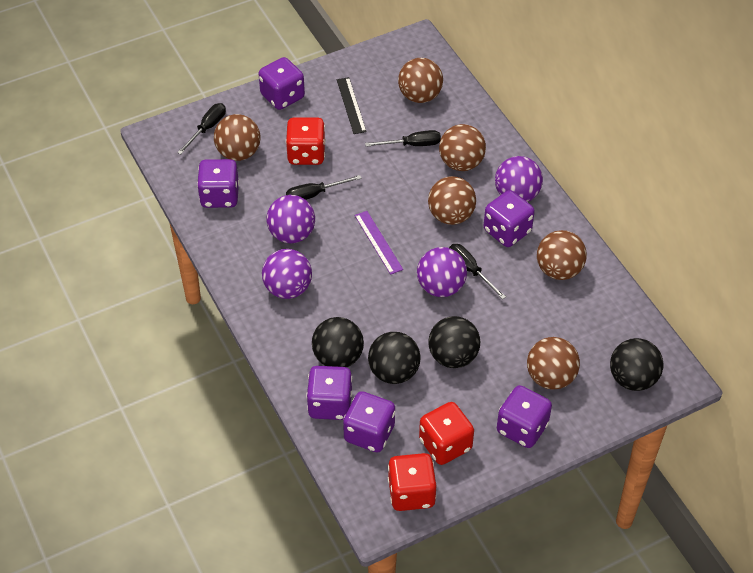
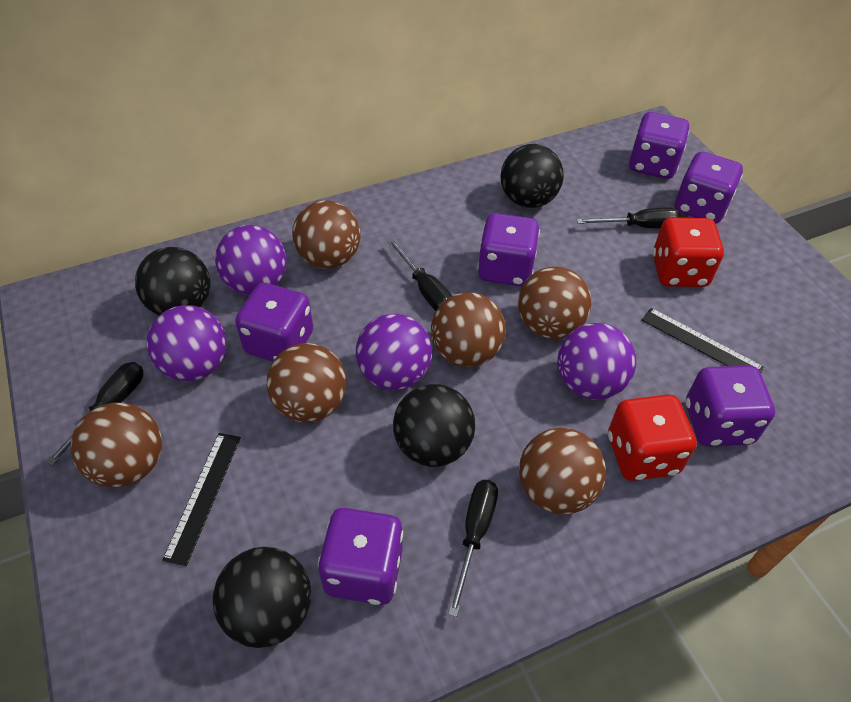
black ruler: 1 -> 2
purple ruler: 1 -> 0
red dice: 3 -> 2

